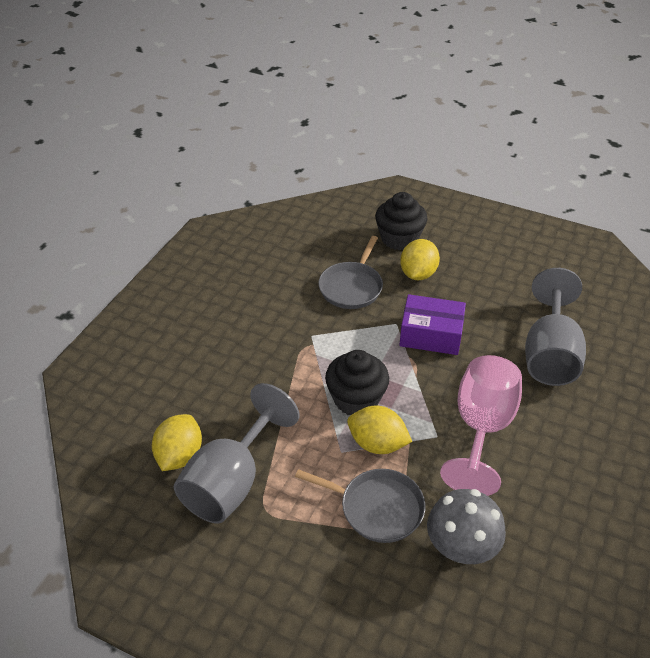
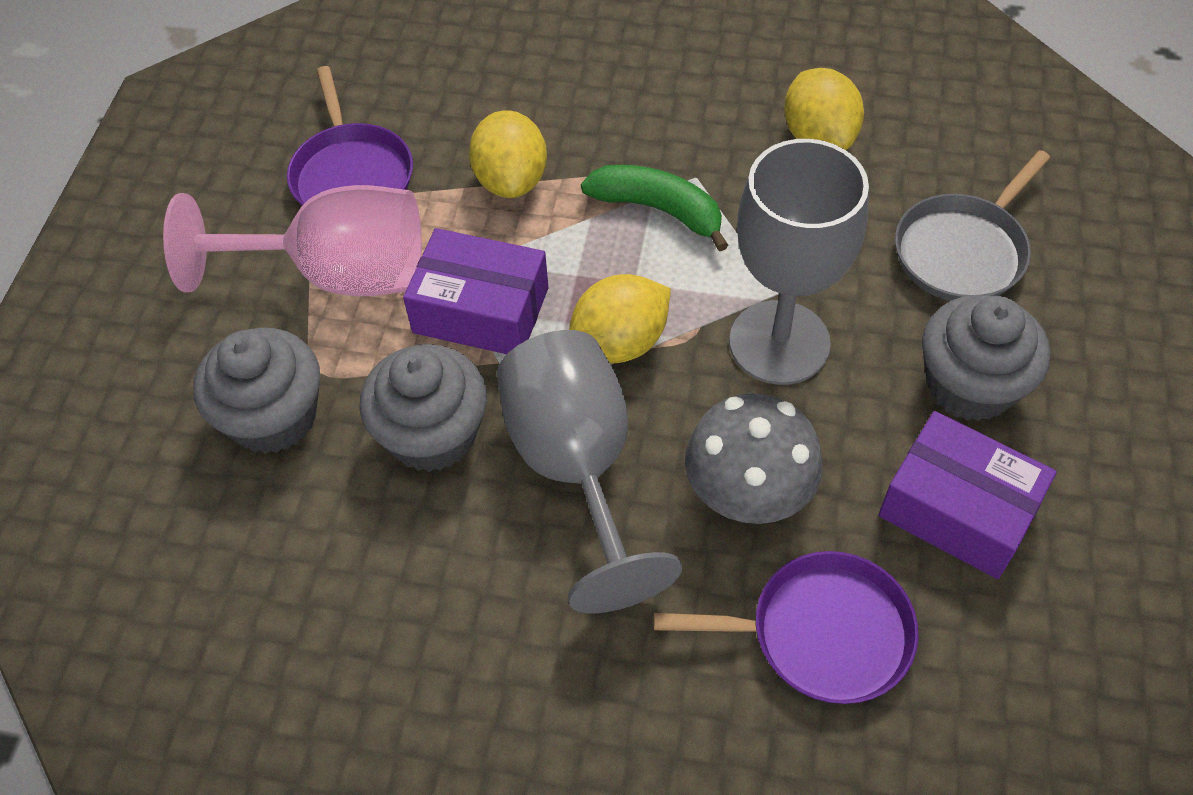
black cupcake: 2 -> 0
green banana: 0 -> 1
grey cupcake: 0 -> 3
grey pan: 2 -> 1
purple box: 1 -> 2
purple pan: 0 -> 2

